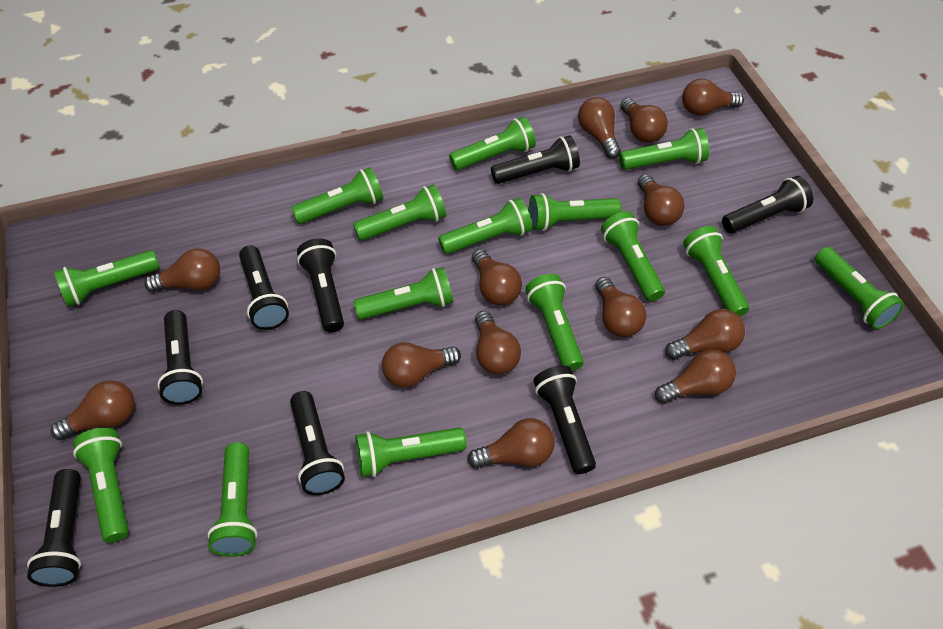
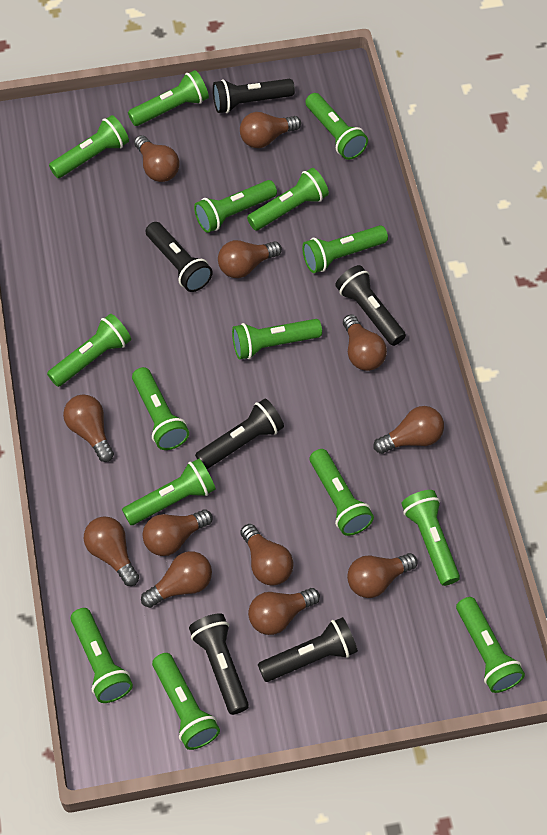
black flashlight: 8 -> 6
brown light bulb: 13 -> 12

